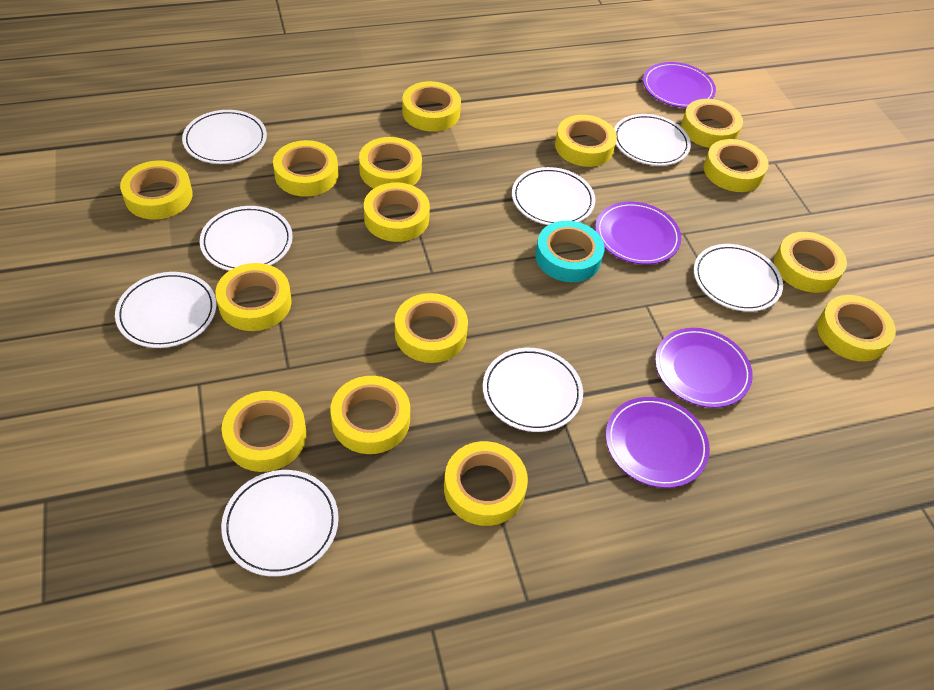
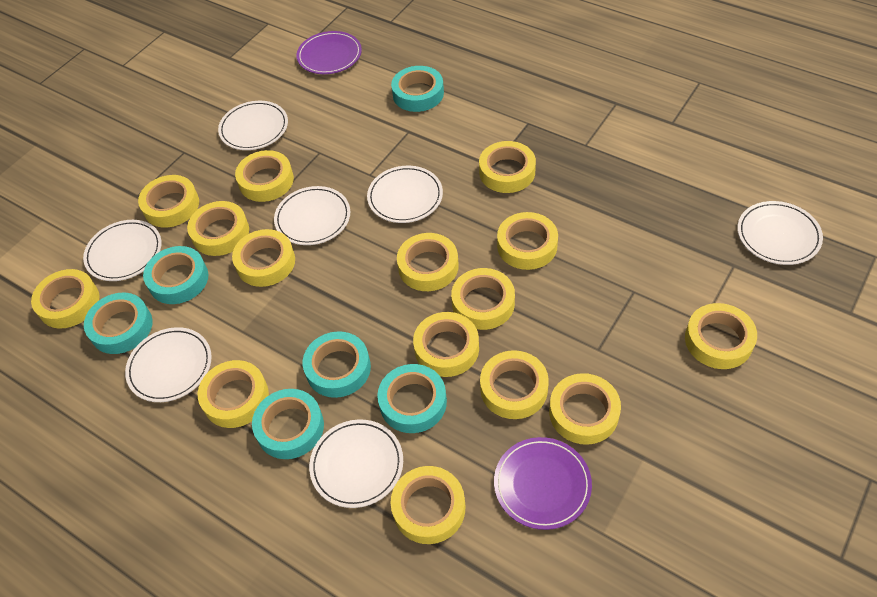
purple plate: 4 -> 2
turquoise tape: 1 -> 6
white plate: 8 -> 7

